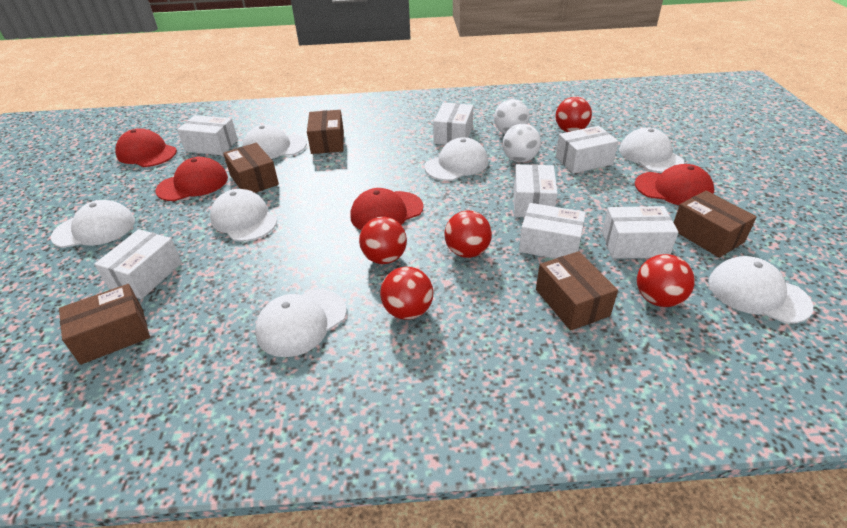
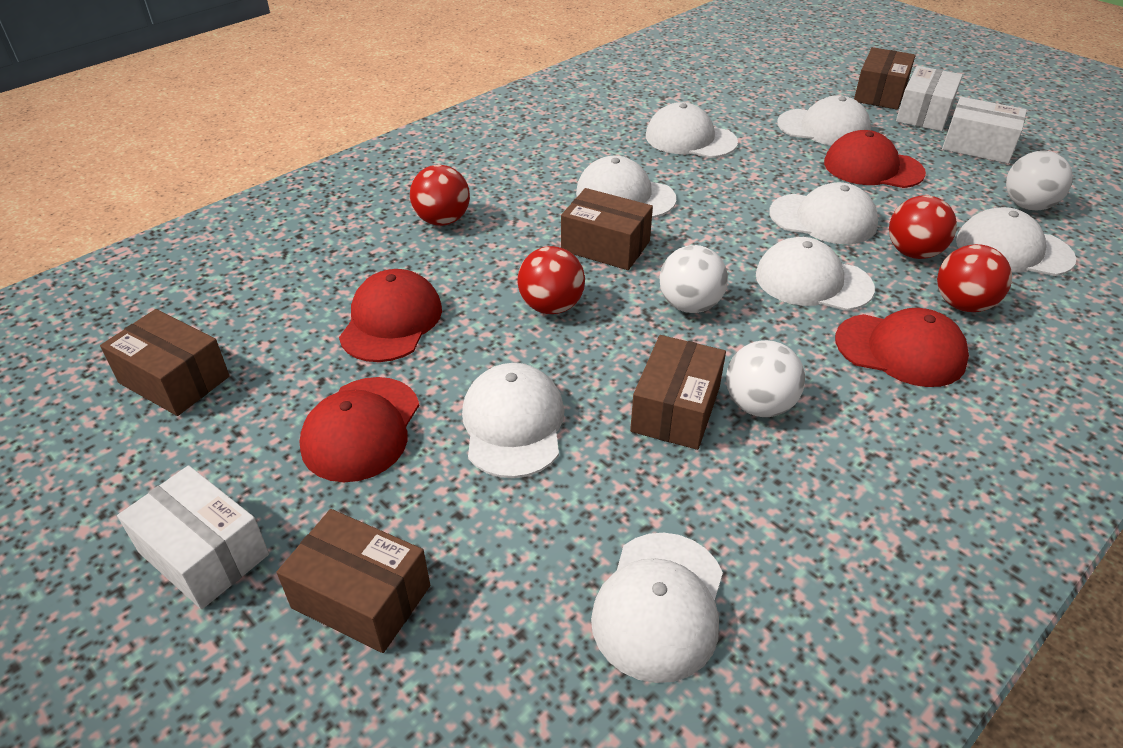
red ball: 5 -> 4
white ball: 2 -> 3
white box: 7 -> 3
white cap: 7 -> 8

